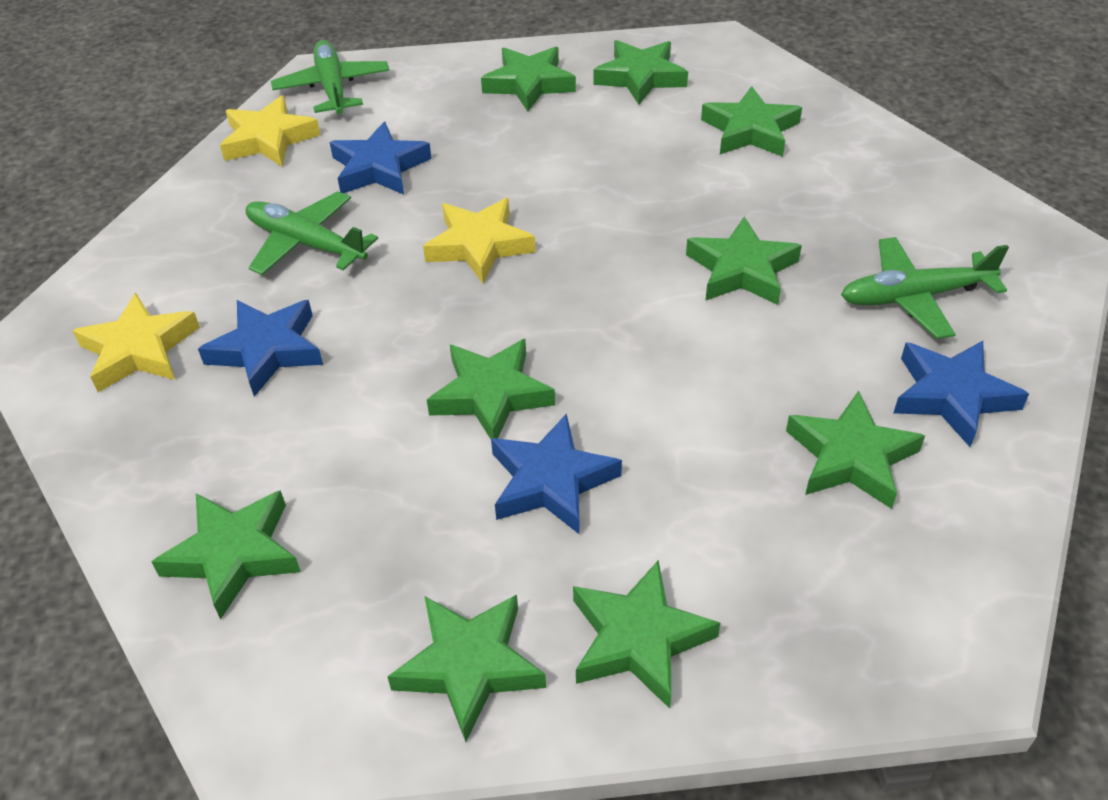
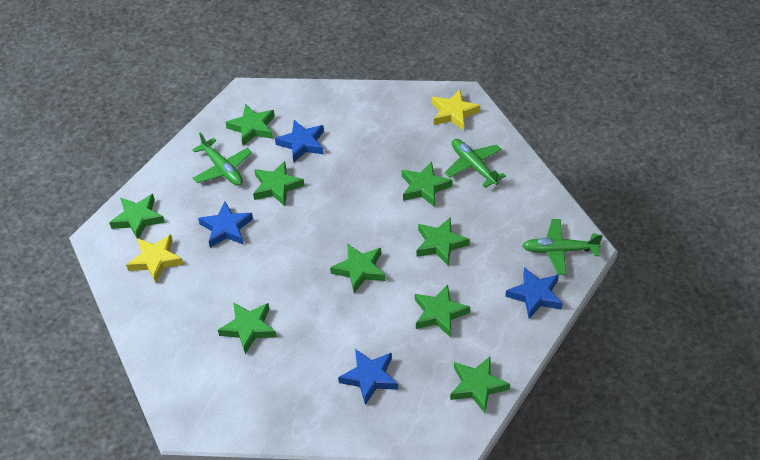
yellow star: 3 -> 2

